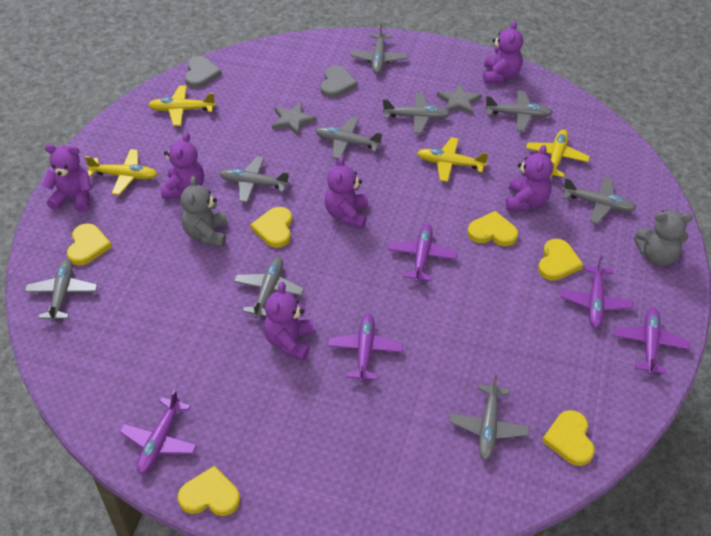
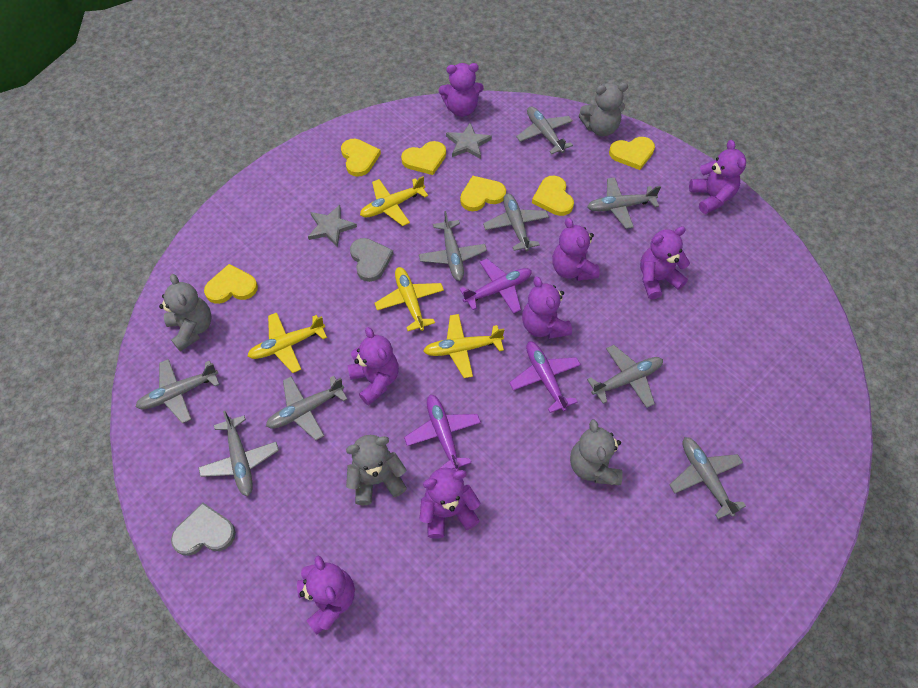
grey teddy bear: 2 -> 4
purple plane: 5 -> 3
purple teddy bear: 6 -> 8

